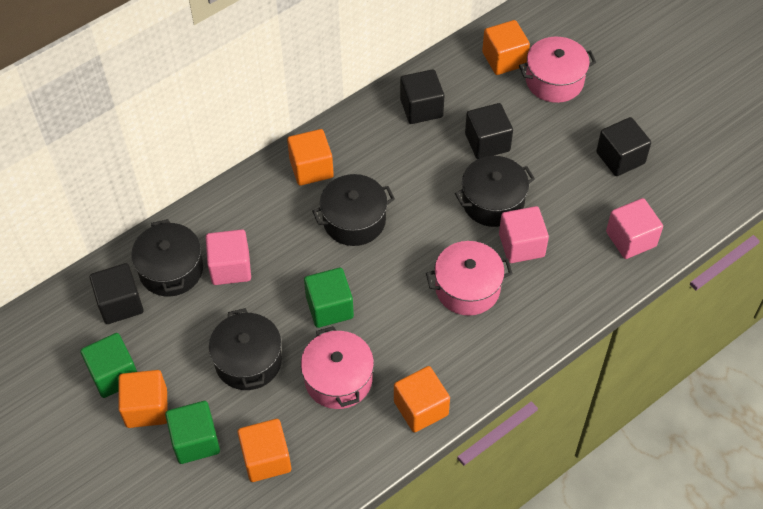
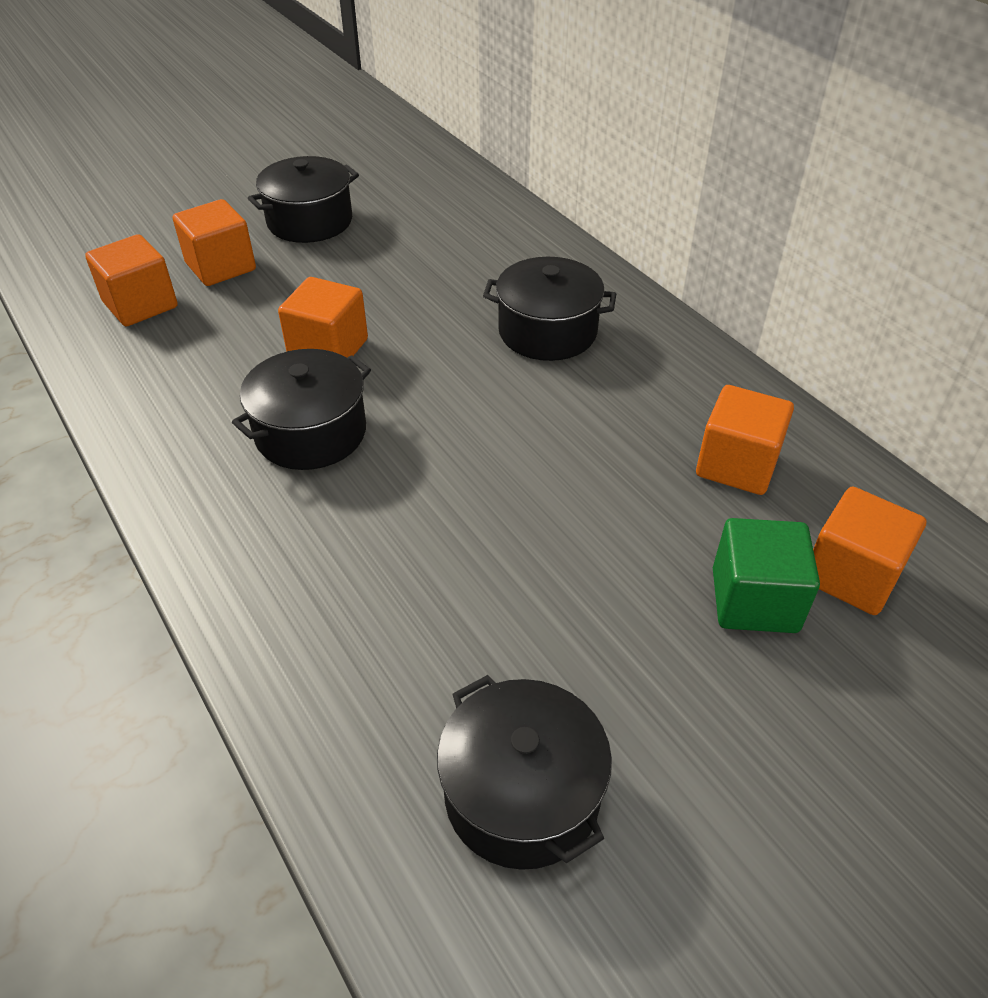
black cube: 4 -> 0
green cube: 3 -> 1
pink cube: 3 -> 0
pink pot: 3 -> 0

